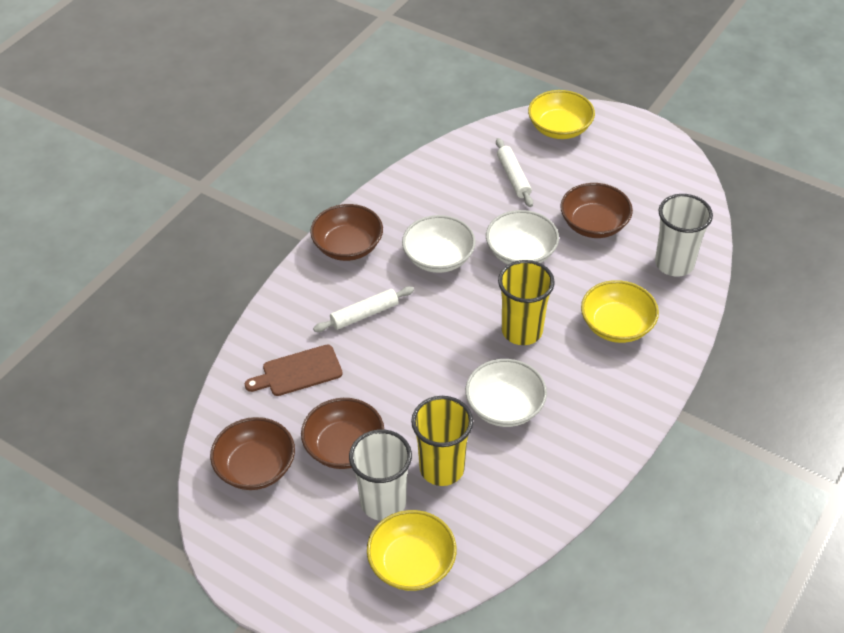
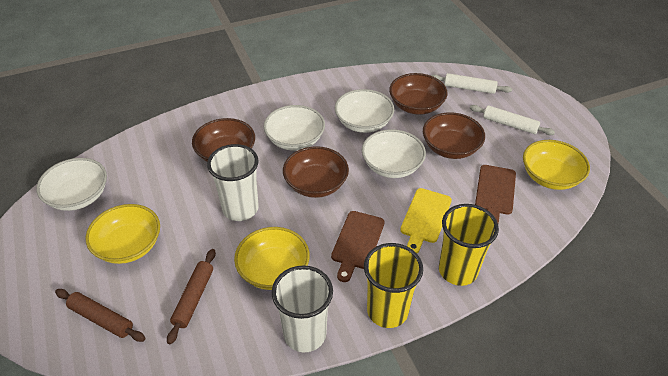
brown cutting board: 1 -> 2
brown rolling pin: 0 -> 2
white bowl: 3 -> 4
yellow cutting board: 0 -> 1

